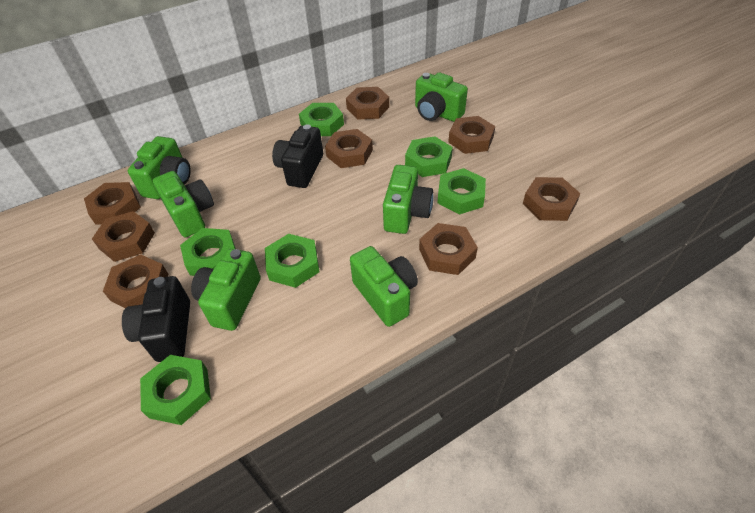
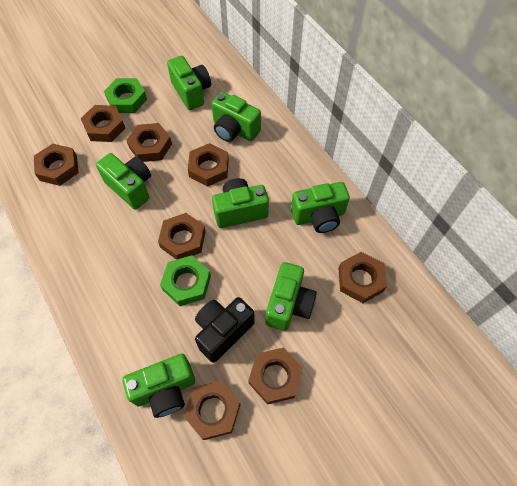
black camera: 2 -> 1
green camera: 6 -> 7
green nut: 6 -> 2

